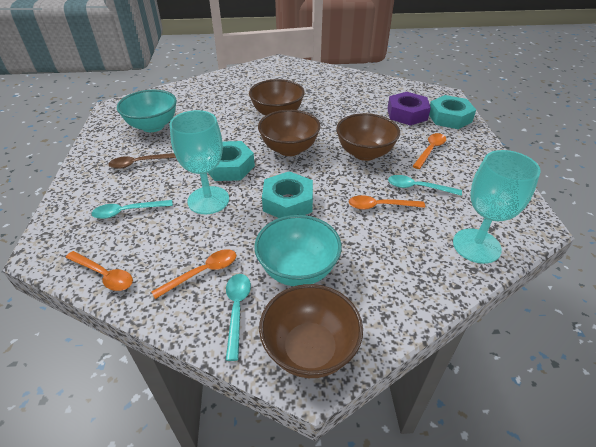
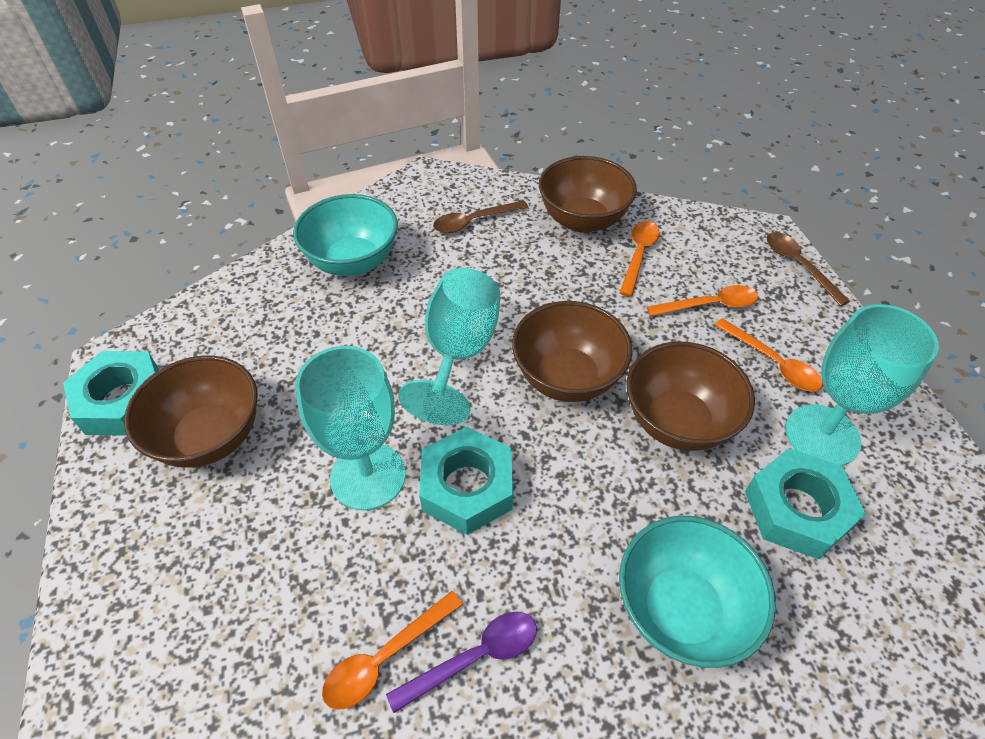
brown spoon: 1 -> 2
purple nut: 1 -> 0
purple spoon: 0 -> 1
turquoise goblet: 2 -> 3
turquoise spoon: 3 -> 0

